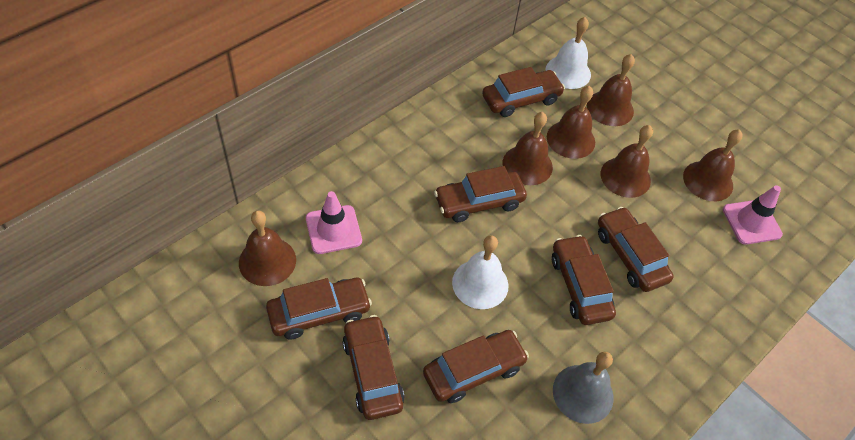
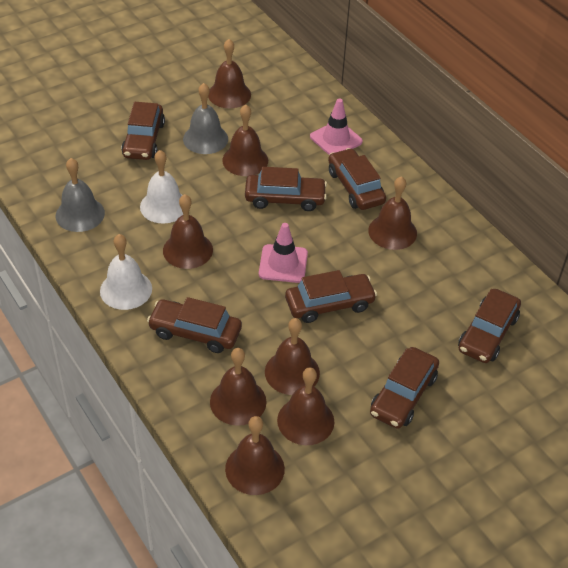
brown bell: 6 -> 8
grey bell: 1 -> 2

